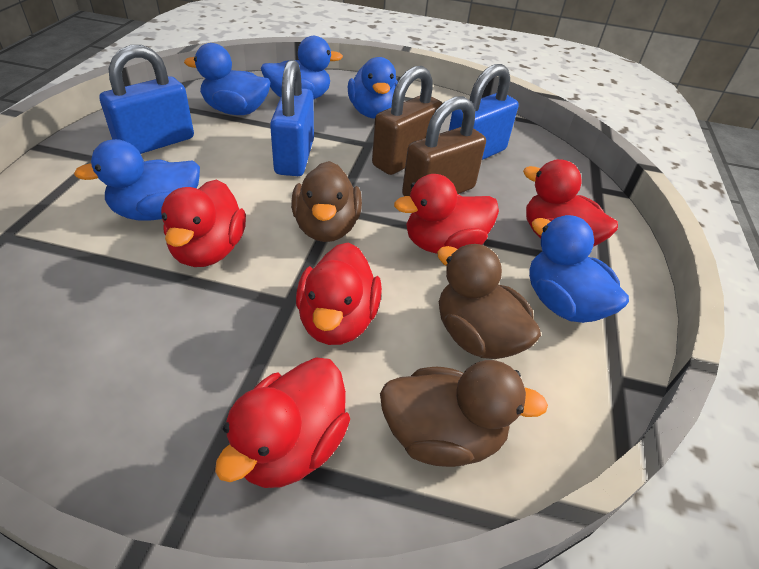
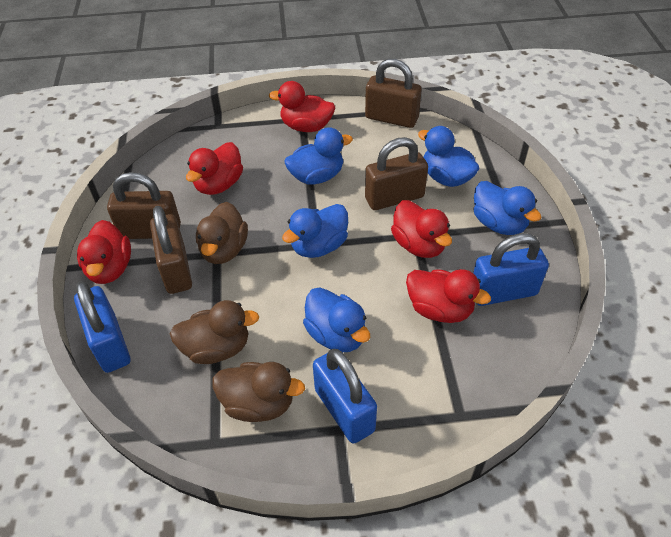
brown padlock: 2 -> 4

